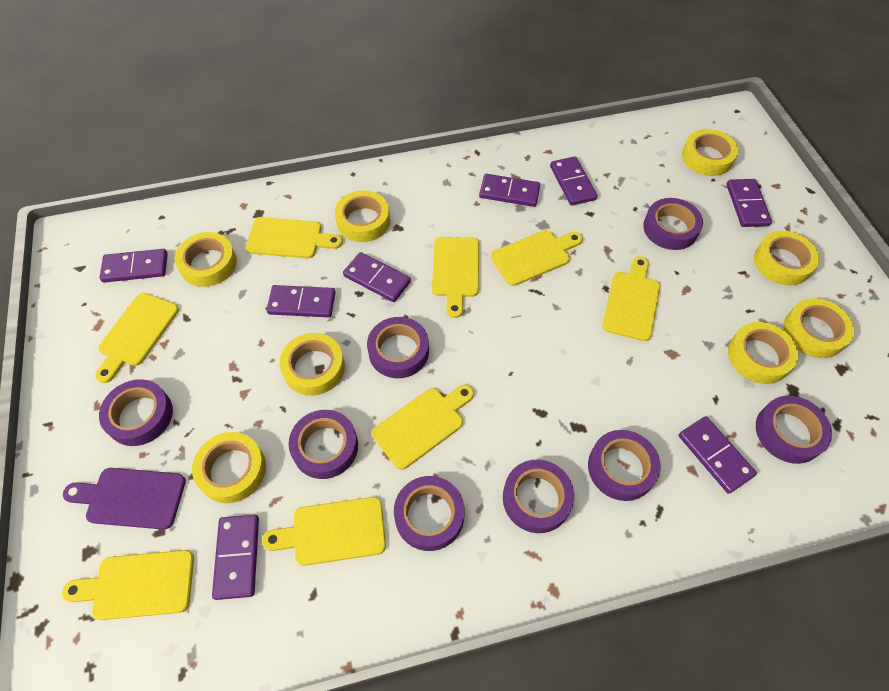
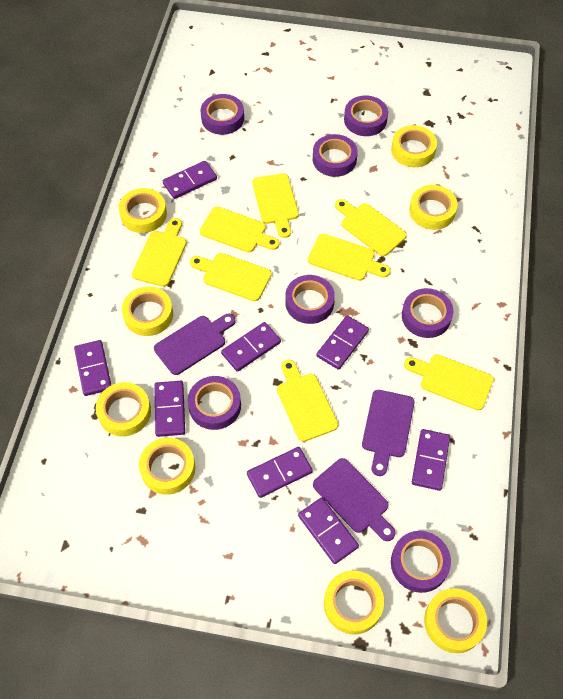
purple cutting board: 1 -> 3
purple tape: 8 -> 7

